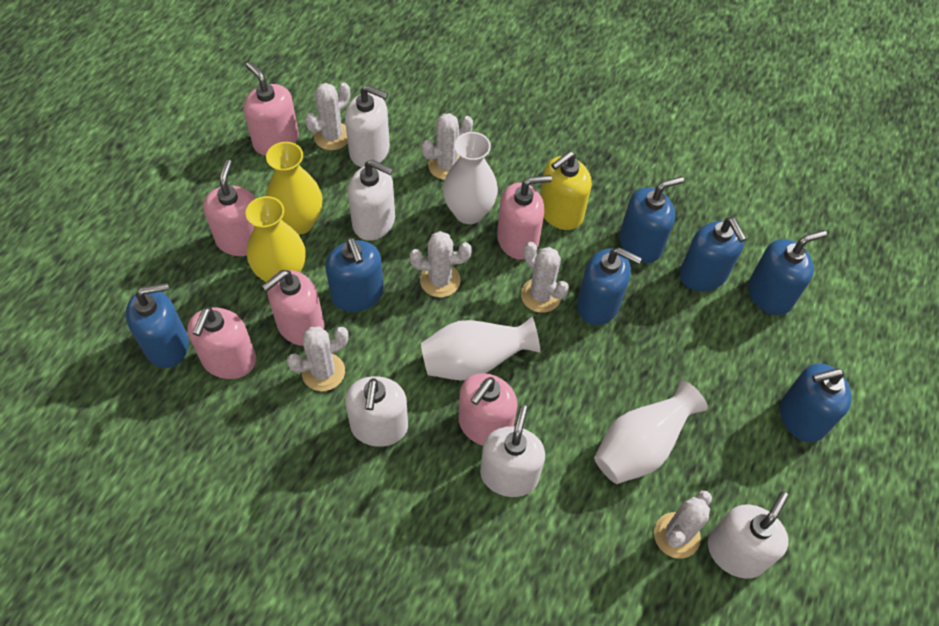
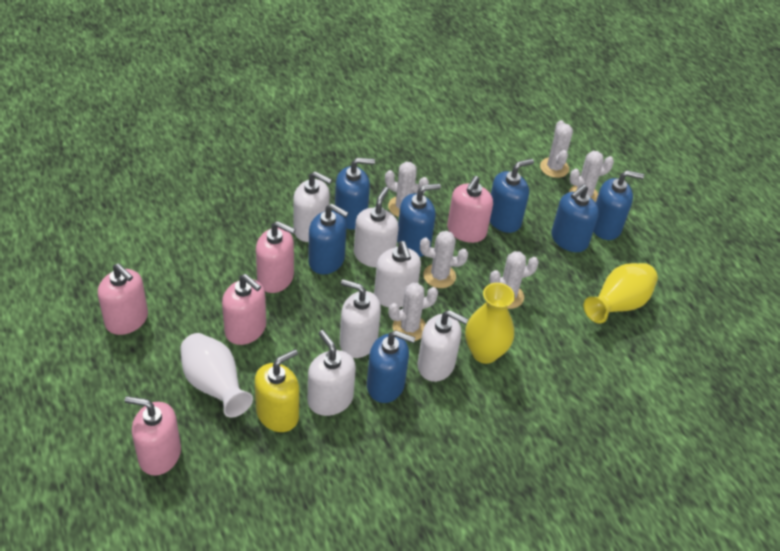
pink soap dispenser: 6 -> 5
white soap dispenser: 5 -> 6
white vase: 3 -> 1

